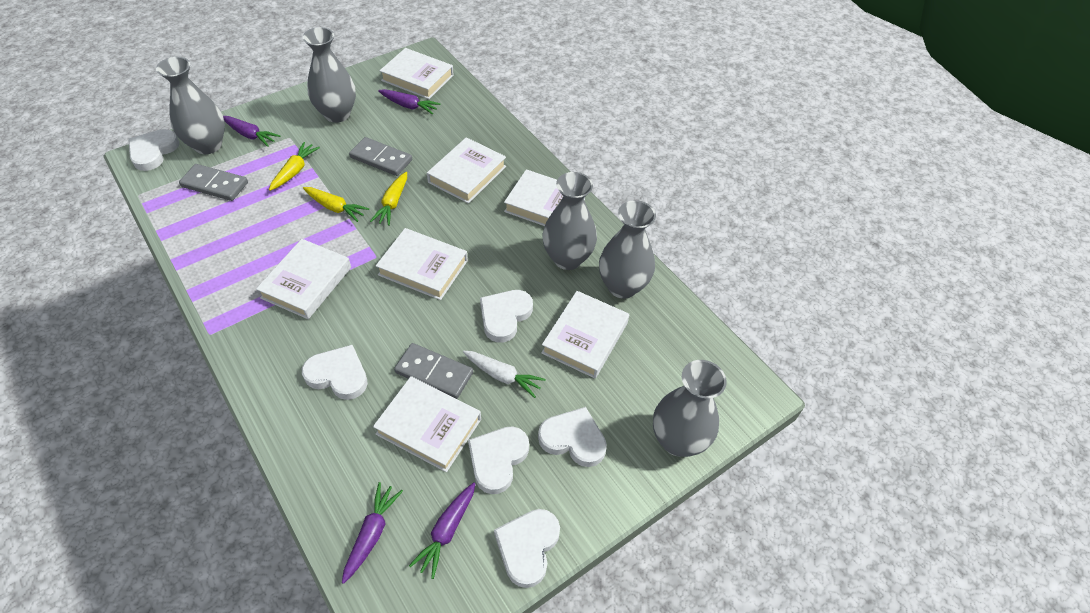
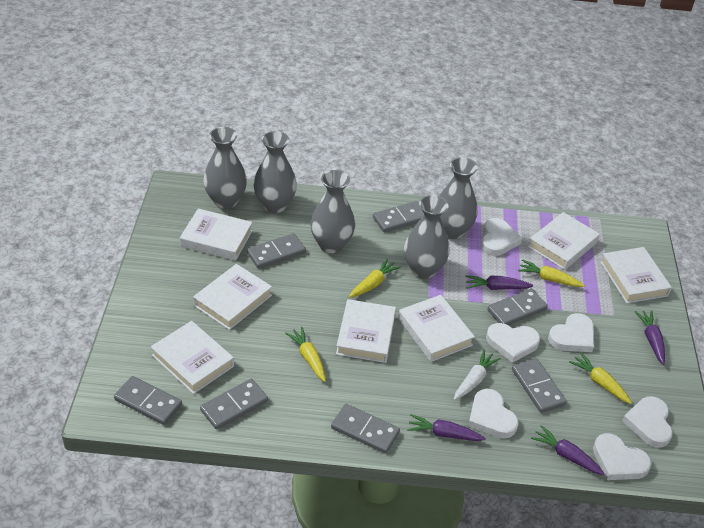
grey domino: 3 -> 7
yellow carrot: 3 -> 4

